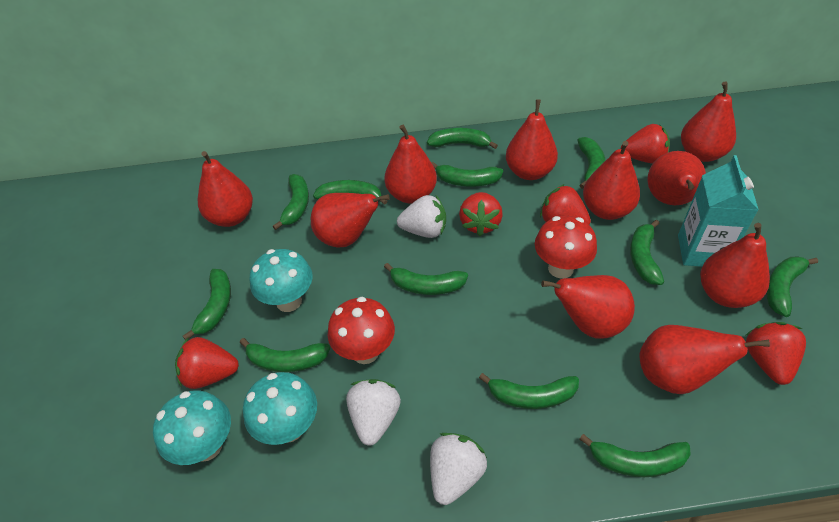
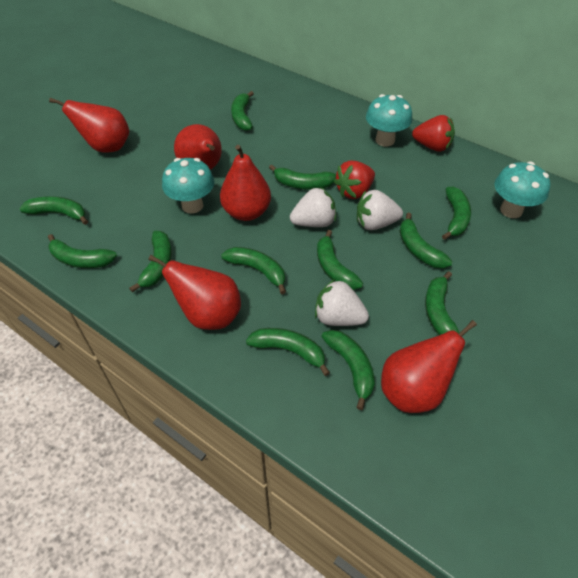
red mushroom: 2 -> 0
red pear: 10 -> 5
red strawberry: 5 -> 2
turquoise carton: 1 -> 0

